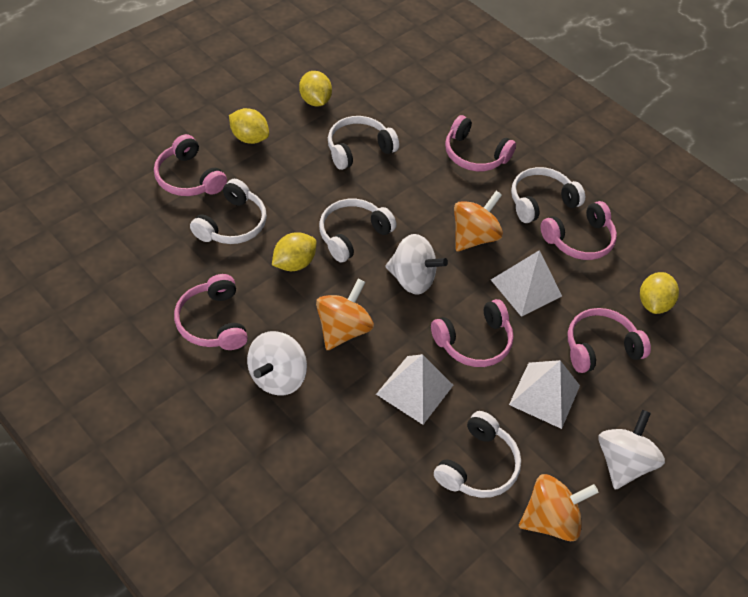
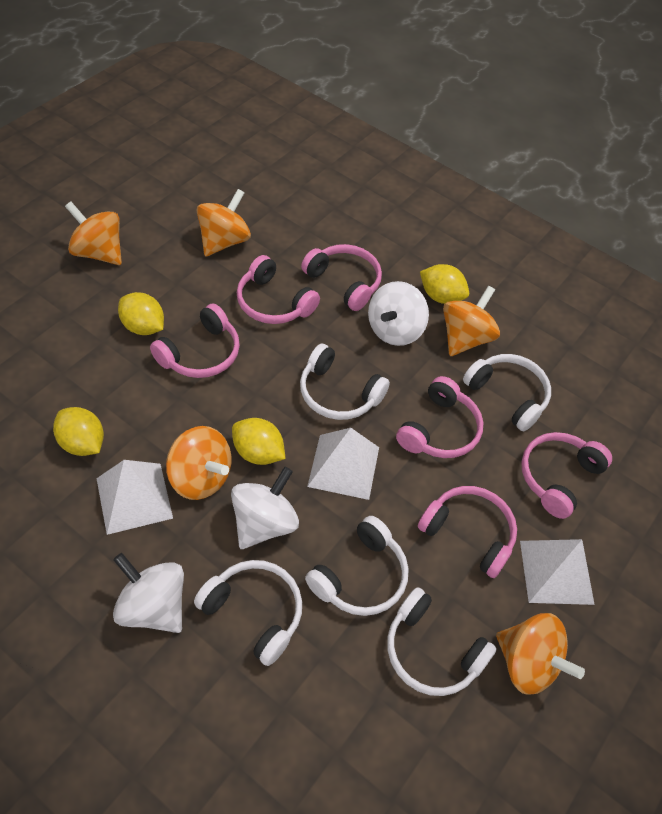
orange spinning top: 3 -> 5

